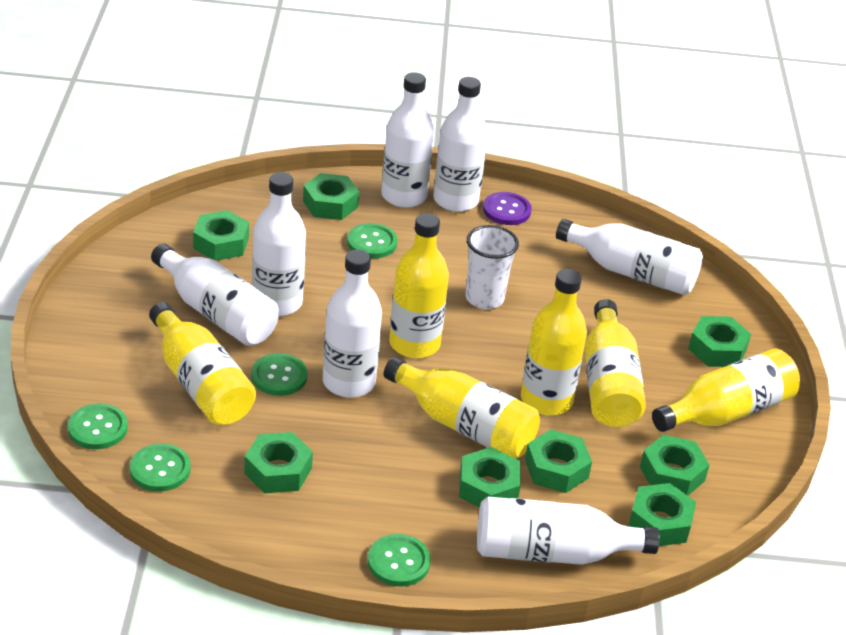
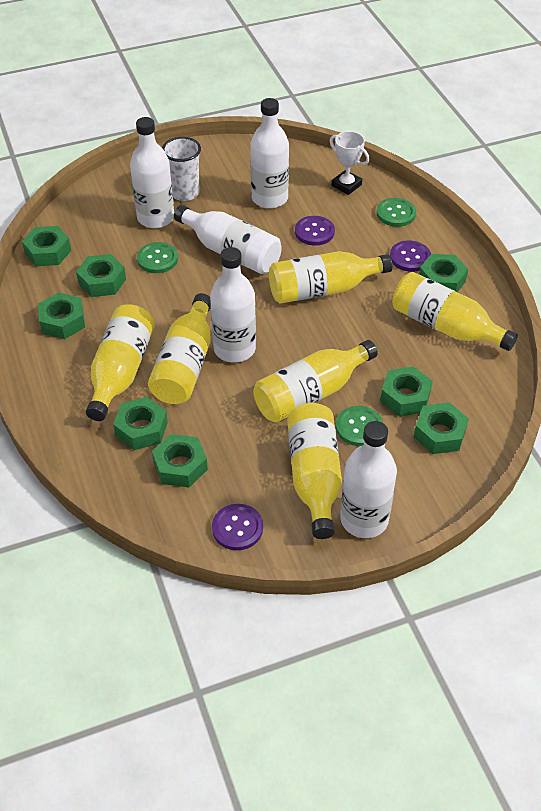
green button: 5 -> 3
purple button: 1 -> 3
white bottle: 7 -> 5
white trophy: 0 -> 1

